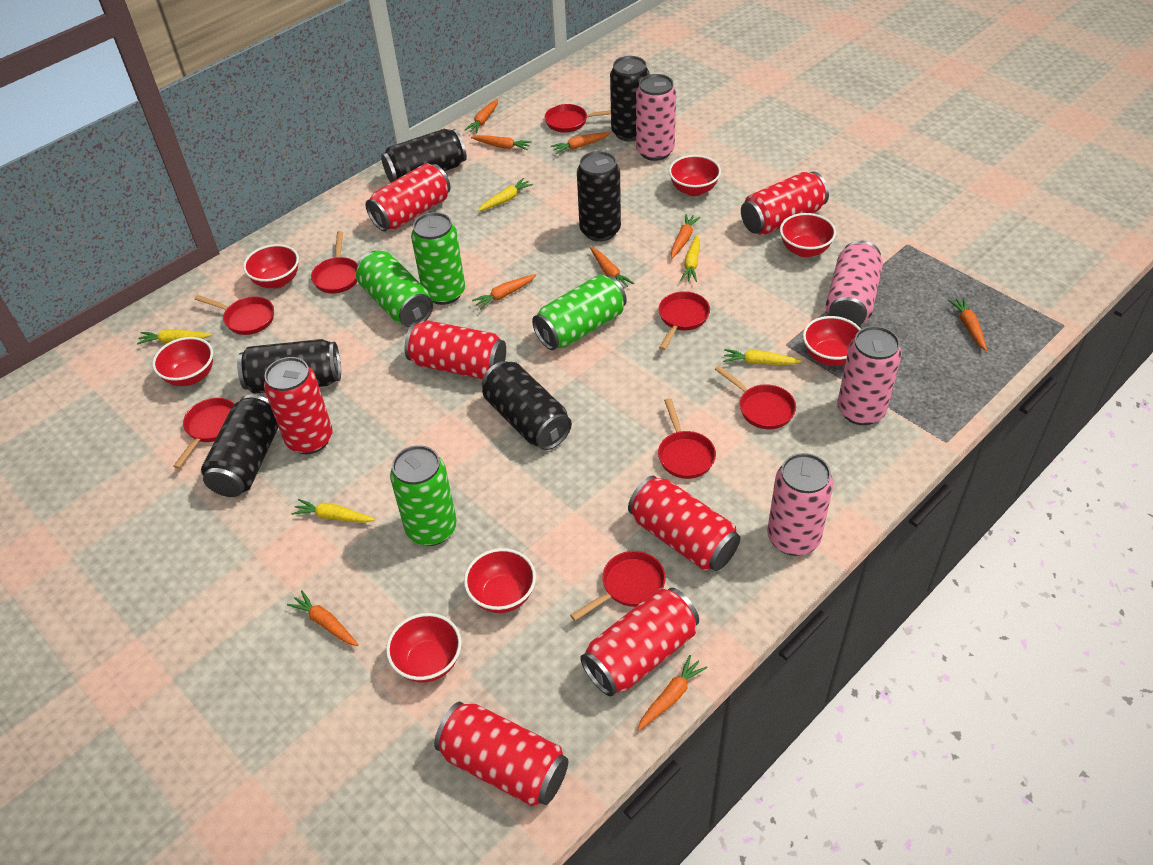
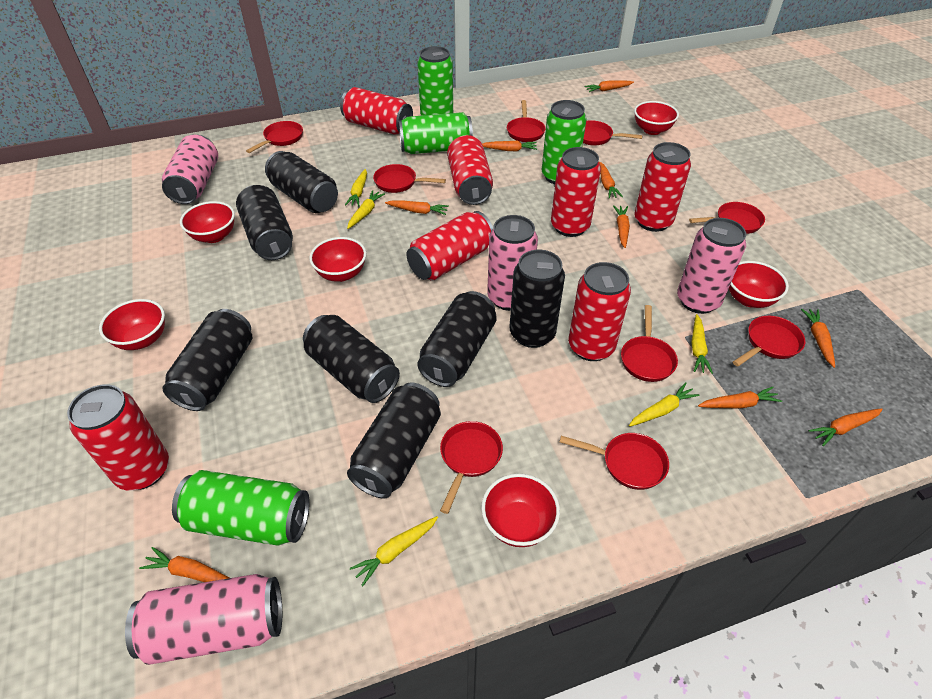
black can: 6 -> 7
red bowl: 7 -> 6
red pan: 8 -> 9

